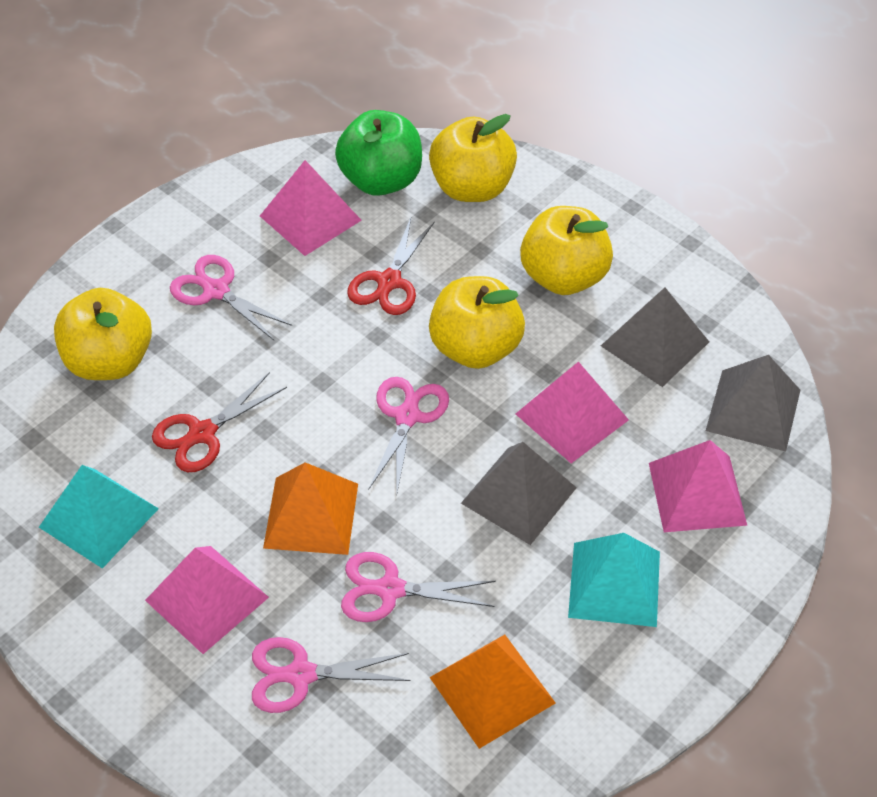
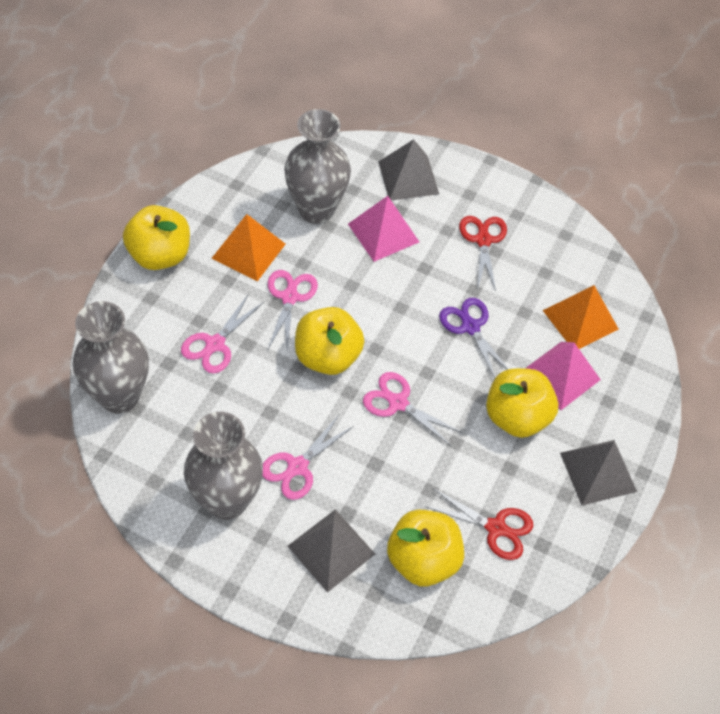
green apple: 1 -> 0
grey vase: 0 -> 3
pink pyramid: 4 -> 2
purple scissors: 0 -> 1
turquoise pyramid: 2 -> 0

